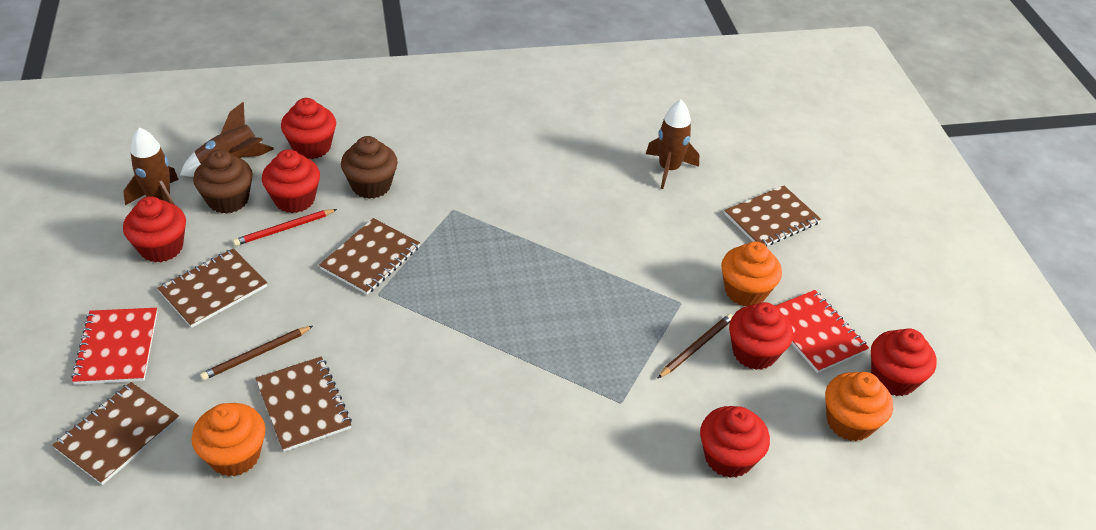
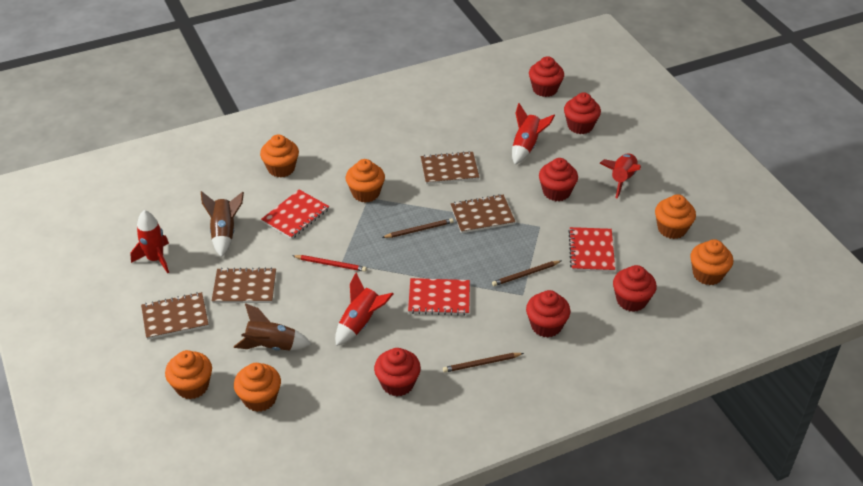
brown cupcake: 2 -> 0
brown notebook: 5 -> 4
brown pencil: 2 -> 3
brown rocket: 3 -> 2
orange cupcake: 3 -> 6
red notebook: 2 -> 3
red rocket: 0 -> 4

